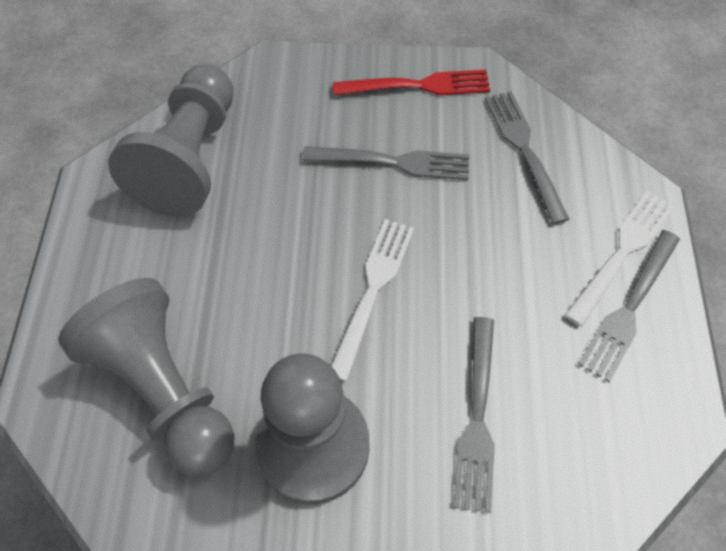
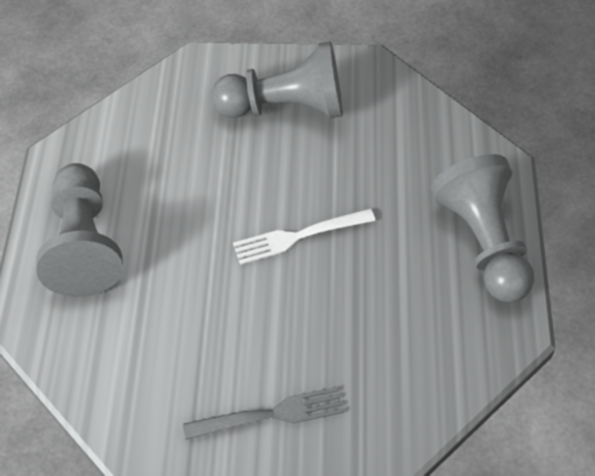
grey fork: 4 -> 1
red fork: 1 -> 0
white fork: 2 -> 1

